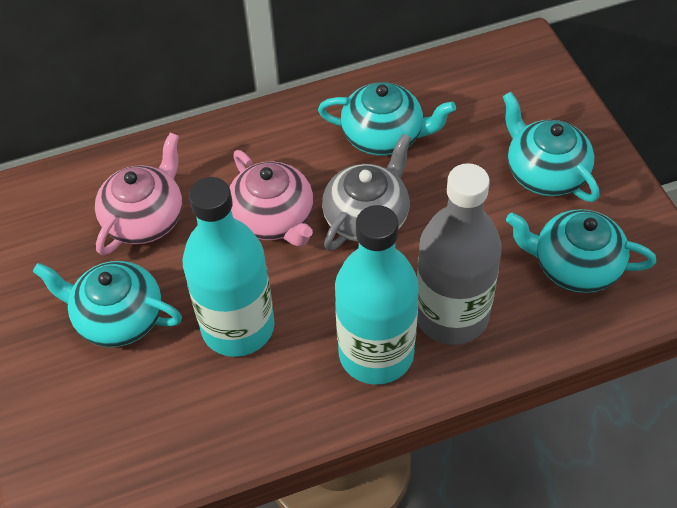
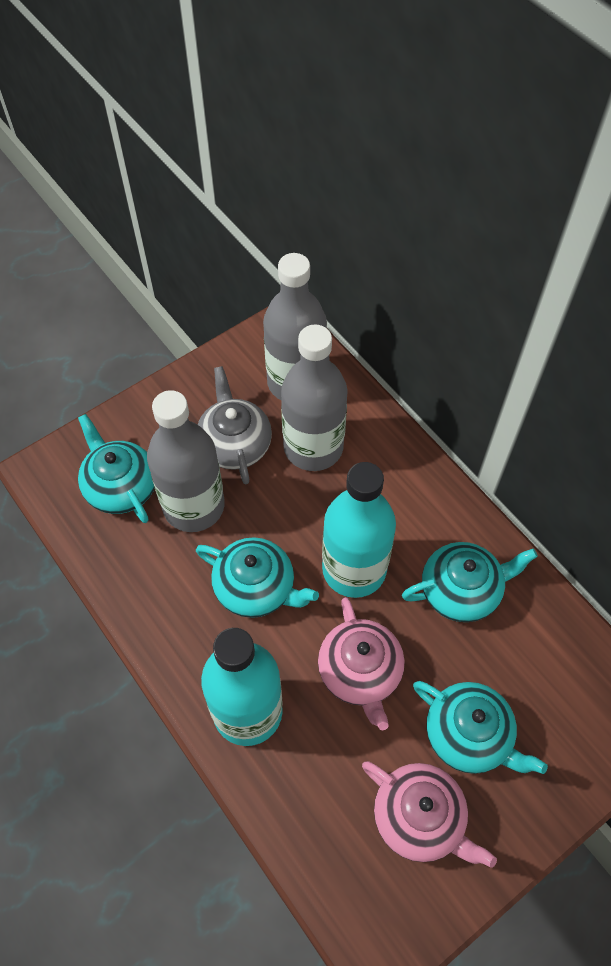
grey bottle: 1 -> 3

